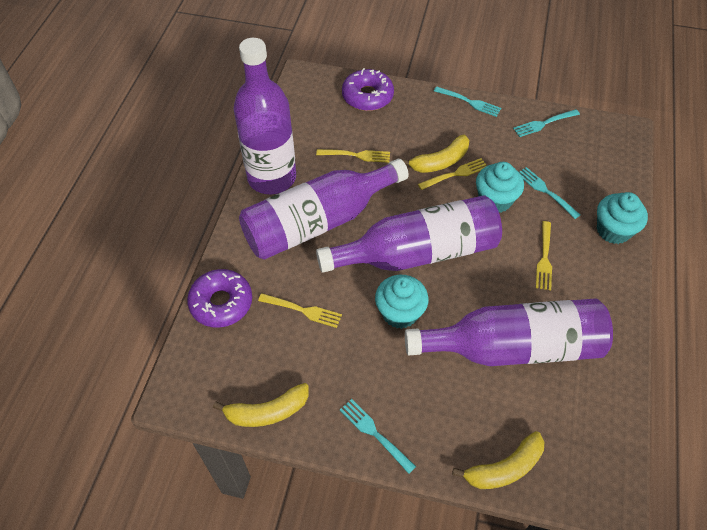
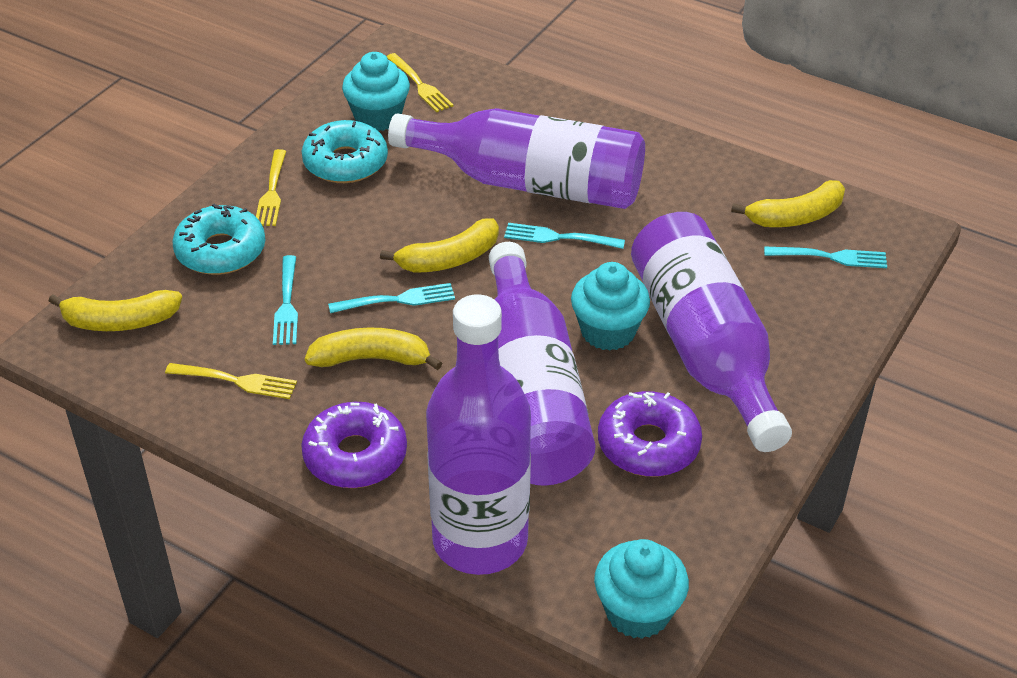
turquoise donut: 0 -> 2
yellow banana: 3 -> 4
yellow fork: 4 -> 3

